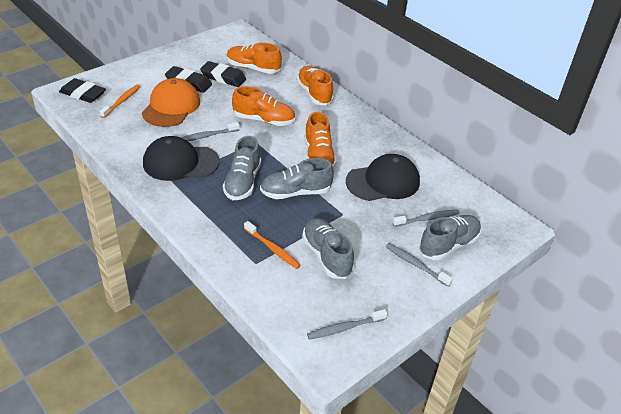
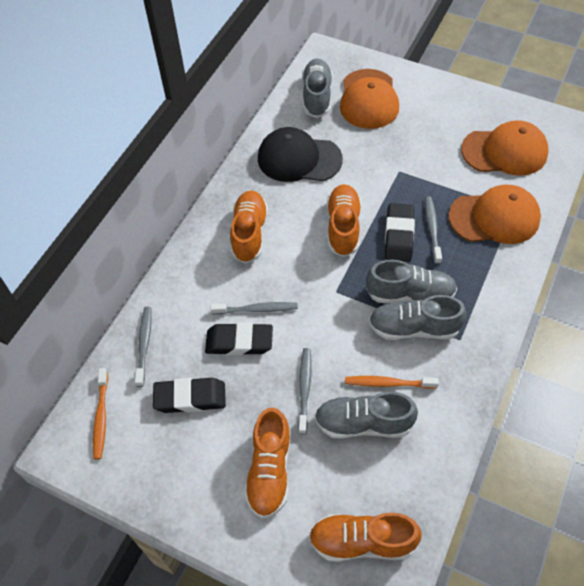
black cap: 2 -> 1
orange cap: 1 -> 3

